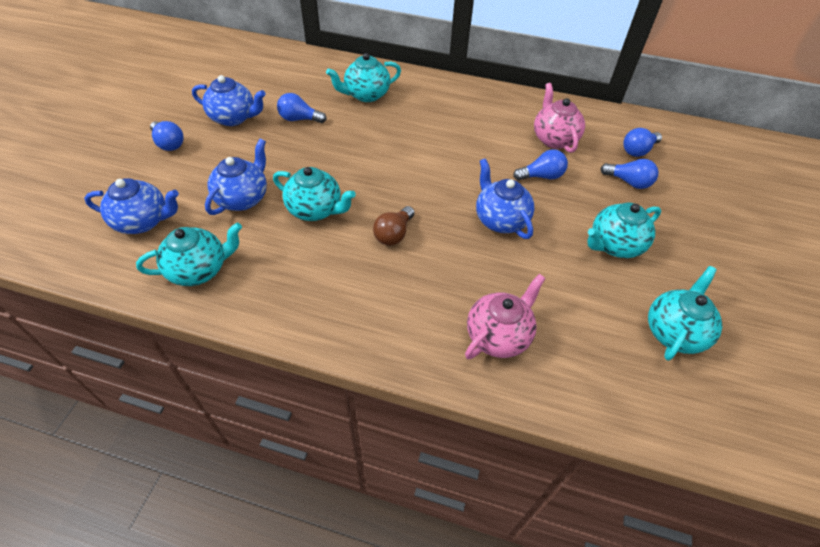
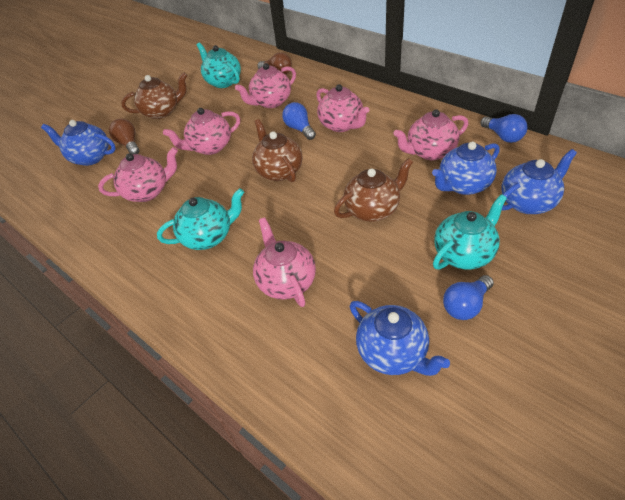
blue light bulb: 5 -> 3
brown light bulb: 1 -> 2
brown teapot: 0 -> 3
pink teapot: 2 -> 6
turquoise teapot: 5 -> 3

